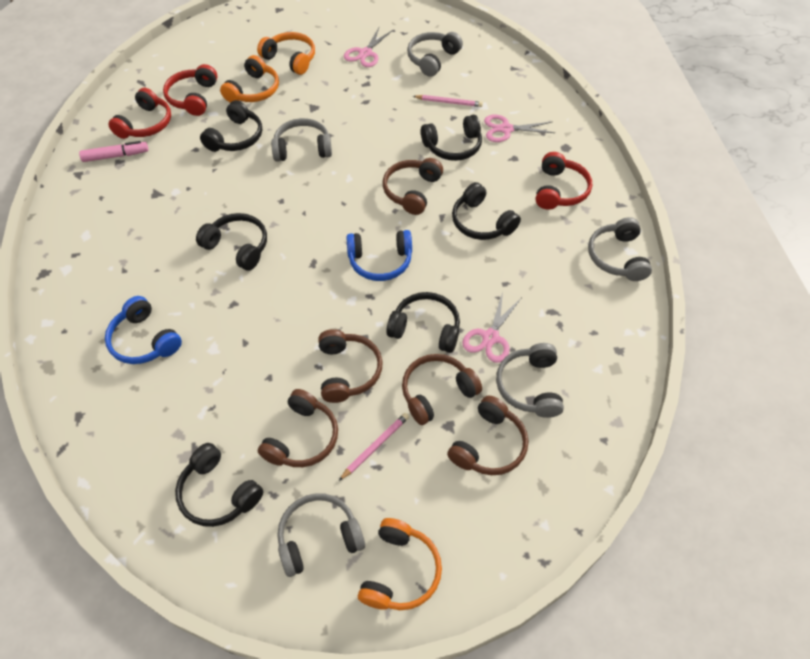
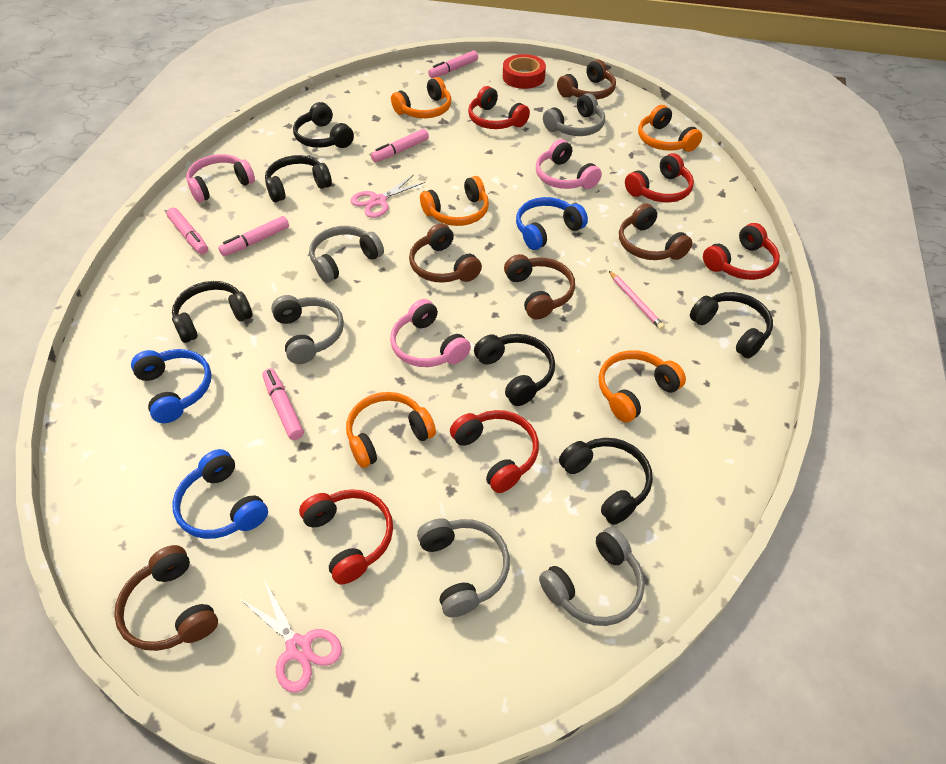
blue headphones: 2 -> 3
orange headphones: 3 -> 5
pink headphones: 0 -> 3
pink marker: 1 -> 5
pink pencil: 2 -> 1
pink scissors: 3 -> 2
red headphones: 3 -> 5
red tape: 0 -> 1

